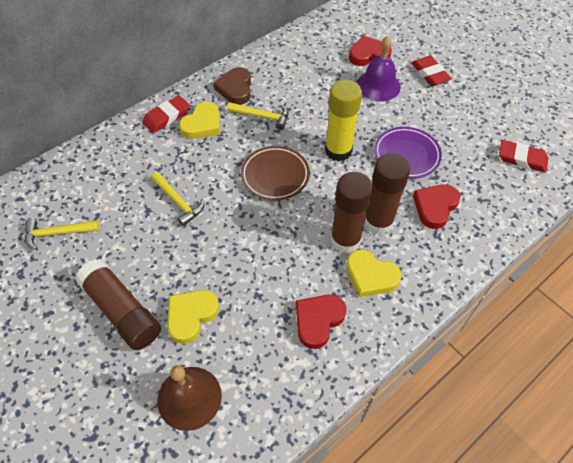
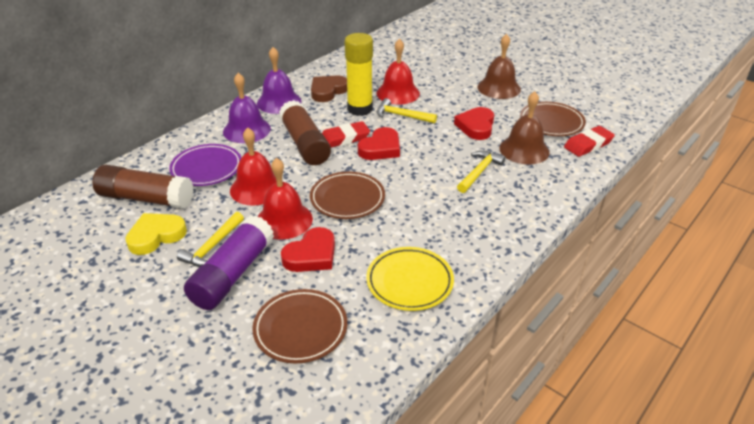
brown bell: 1 -> 2
brown glue stick: 3 -> 2
brown plate: 1 -> 3
purple bell: 1 -> 2
purple glue stick: 0 -> 1
red bell: 0 -> 3
red eraser: 3 -> 2
yellow heart: 3 -> 1
yellow plate: 0 -> 1

